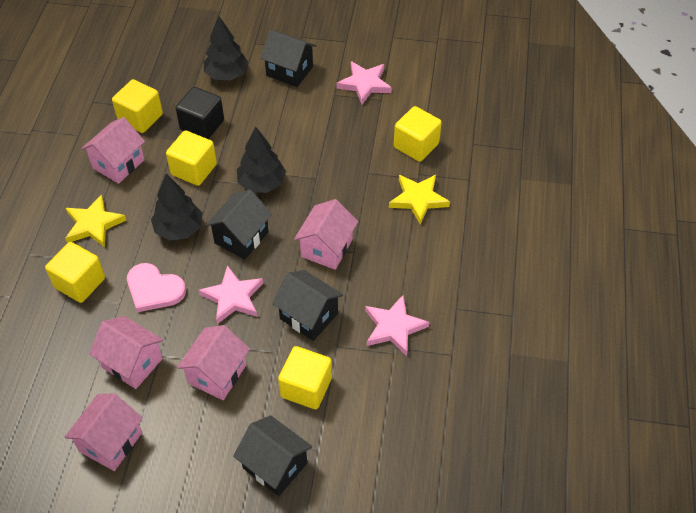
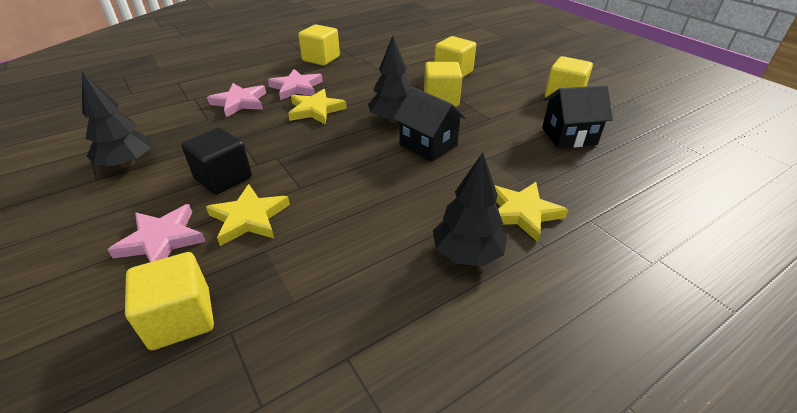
black house: 4 -> 2
pink heart: 1 -> 0
pink house: 5 -> 0
yellow star: 2 -> 3

